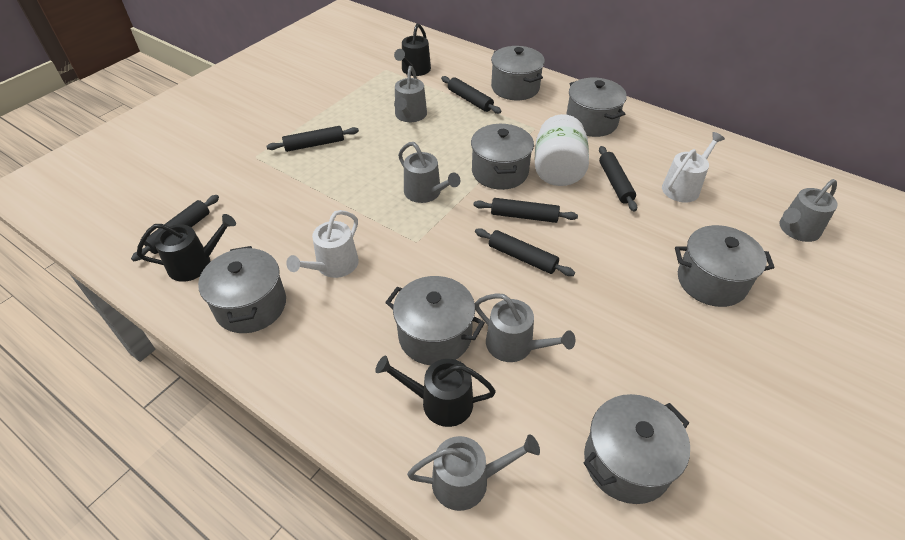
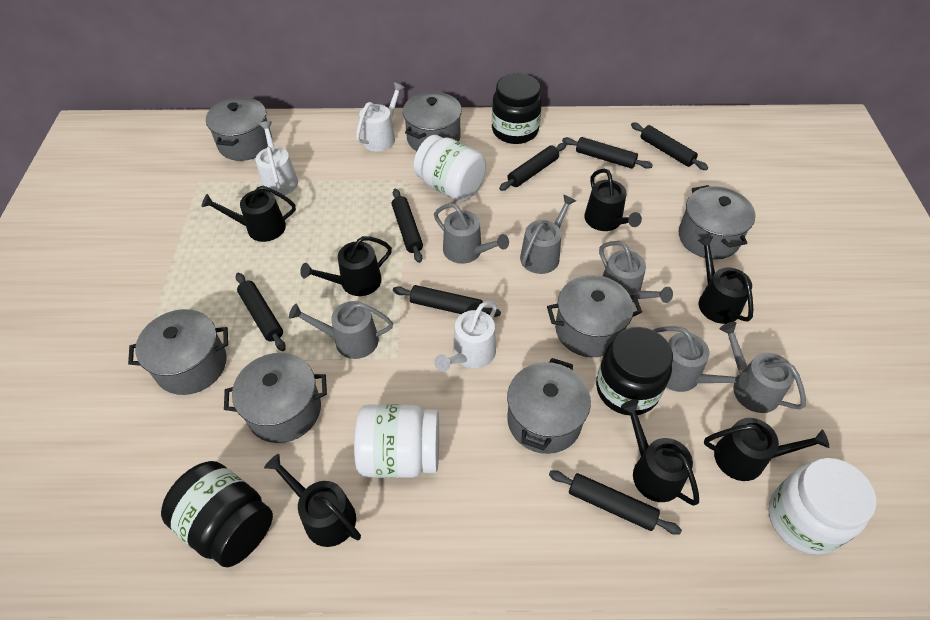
black jar: 0 -> 3
black rolling pin: 6 -> 7
black watering can: 3 -> 7
grey watering can: 5 -> 6
white jar: 1 -> 3
white watering can: 2 -> 3

